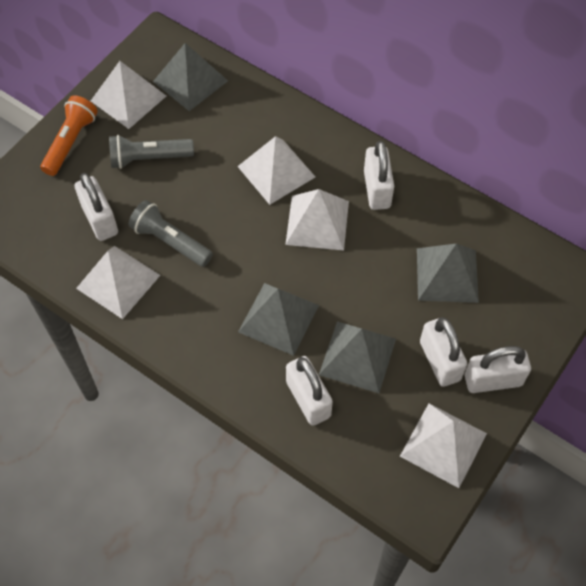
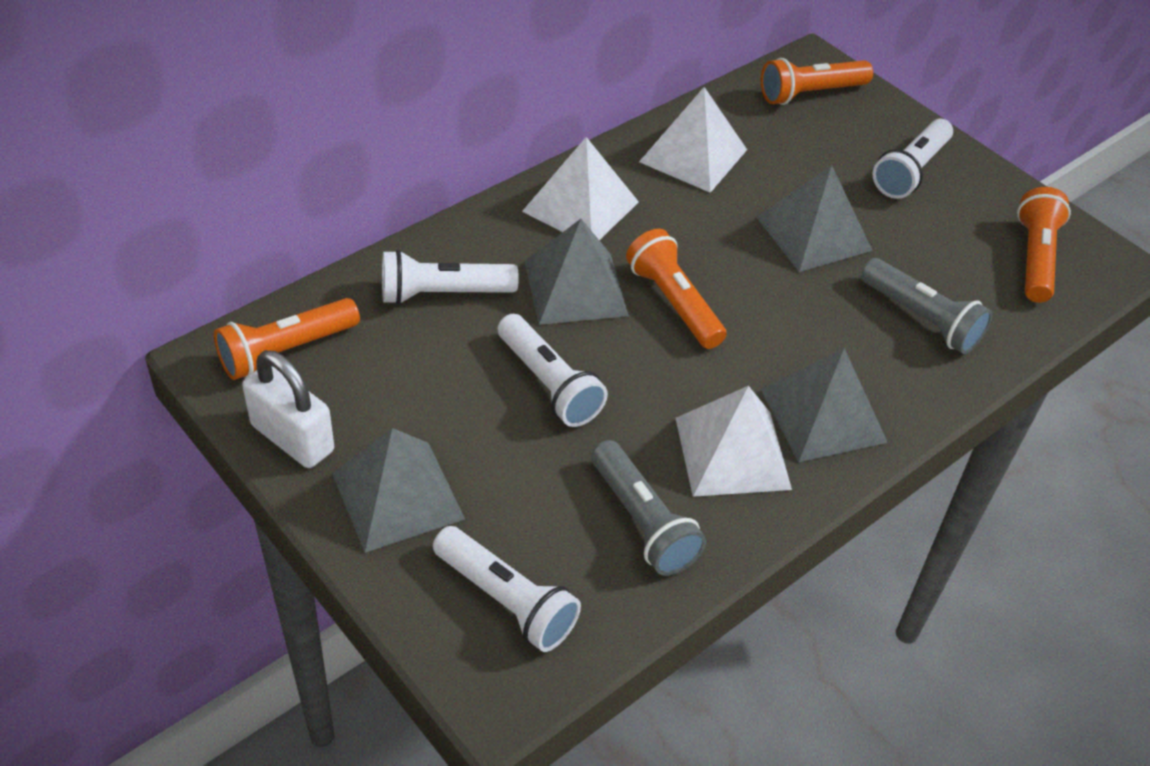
orange flashlight: 1 -> 4
white flashlight: 0 -> 4
white padlock: 5 -> 1
white pyramid: 5 -> 3

